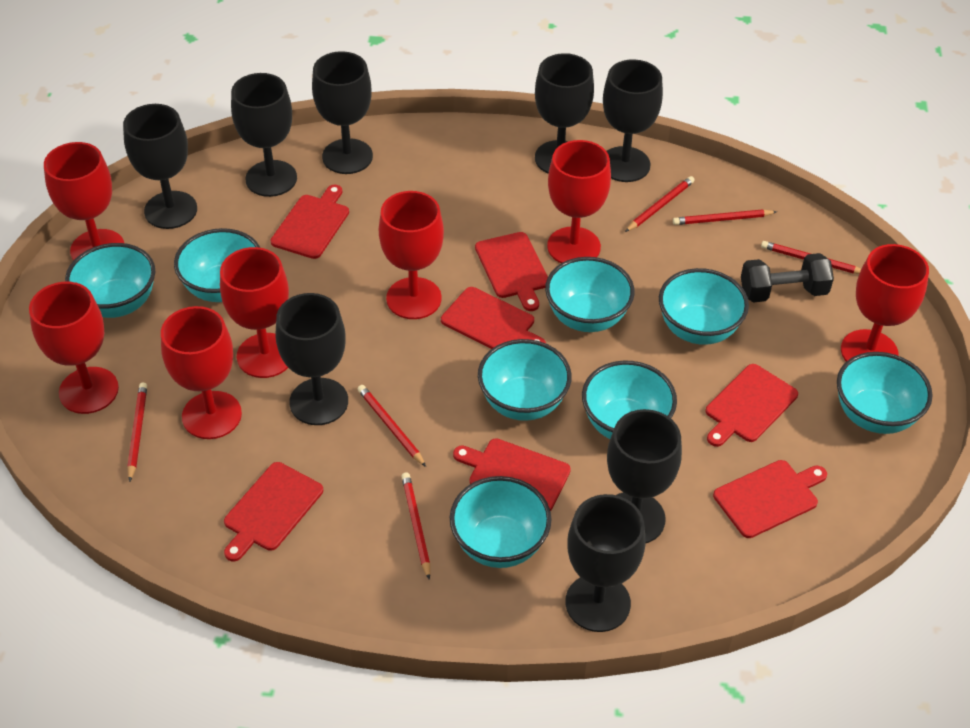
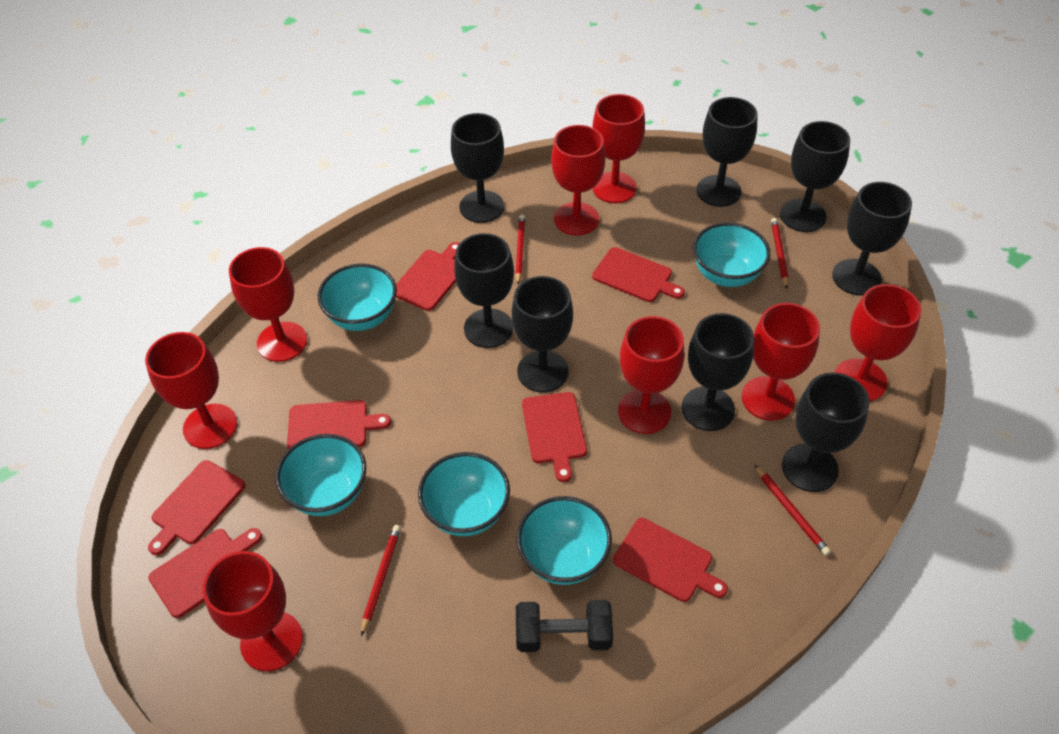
red goblet: 7 -> 8
red pencil: 6 -> 4
turquoise bowl: 8 -> 5

